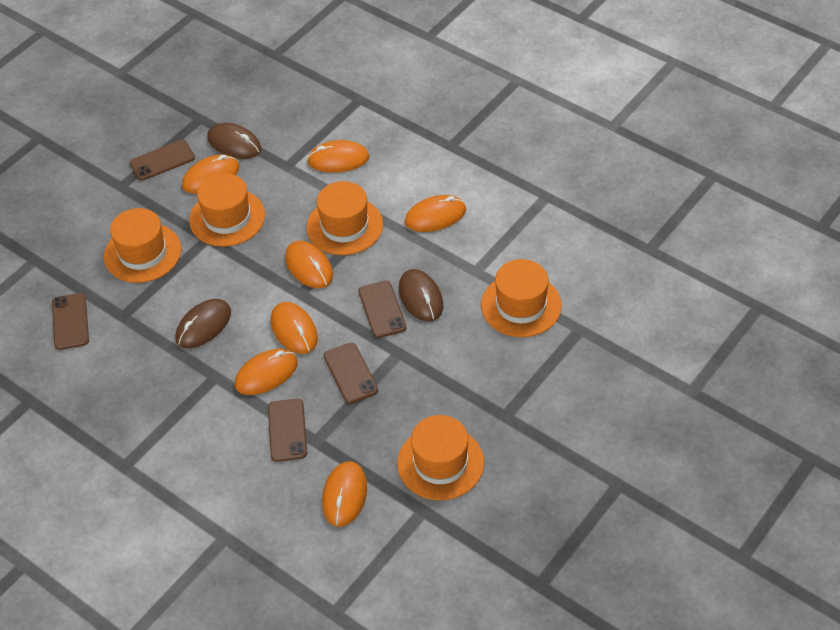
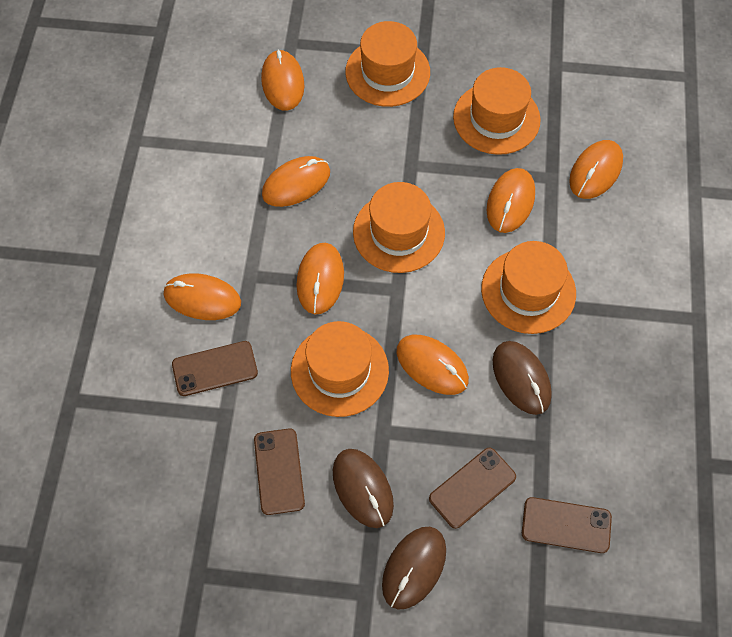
brown phone: 5 -> 4

